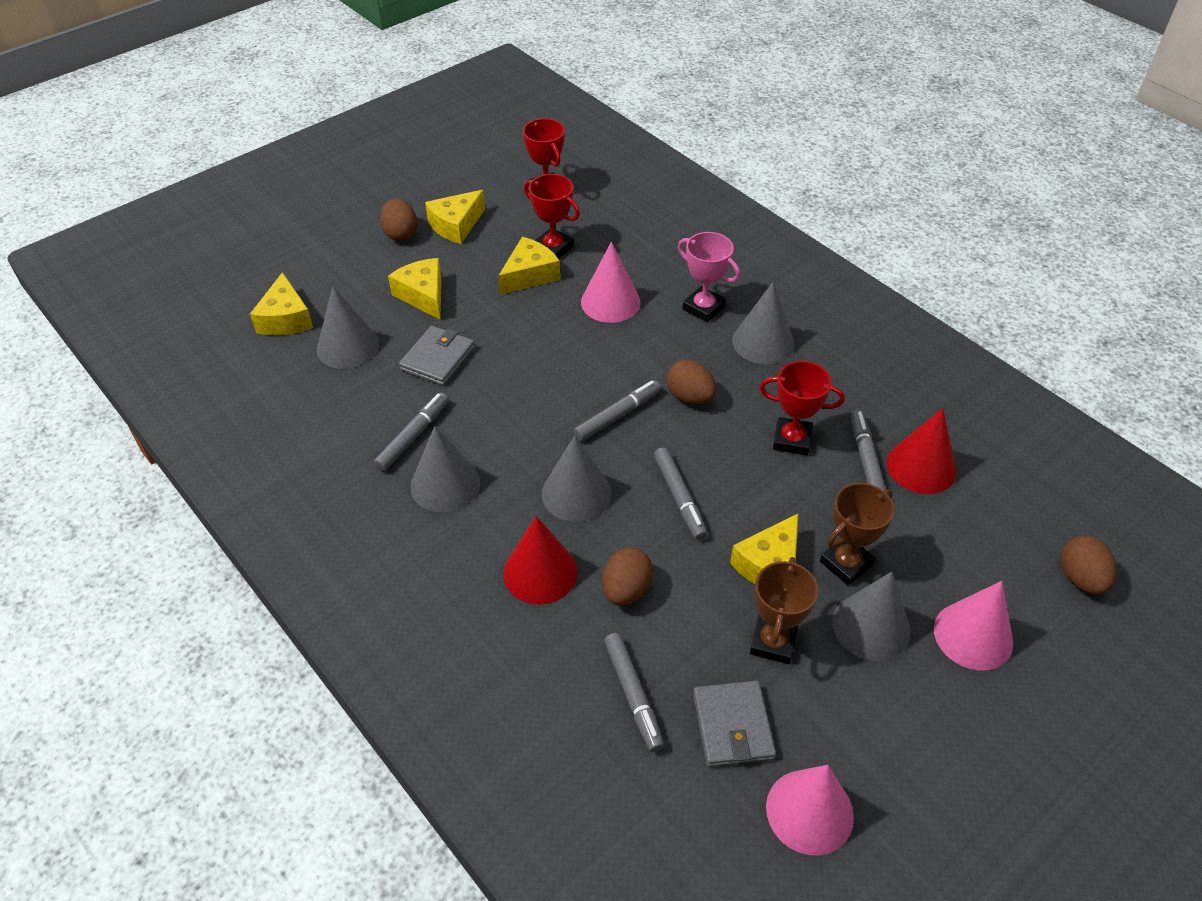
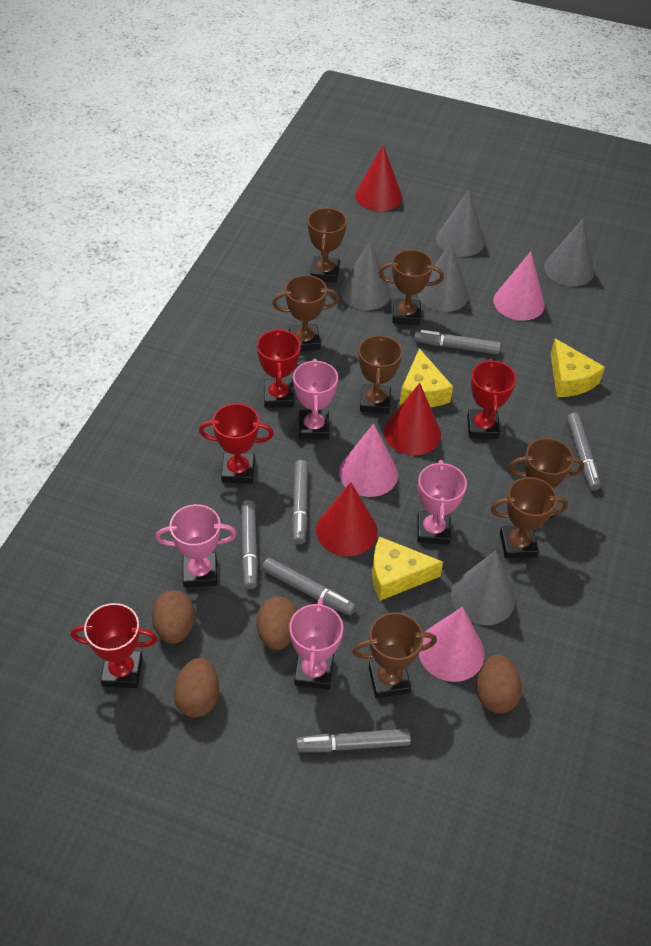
brown trophy: 2 -> 7
grey marker: 5 -> 6
grey wallet: 2 -> 0
pink trophy: 1 -> 4
red cone: 2 -> 3
red trophy: 3 -> 4
yellow cheese: 5 -> 3

